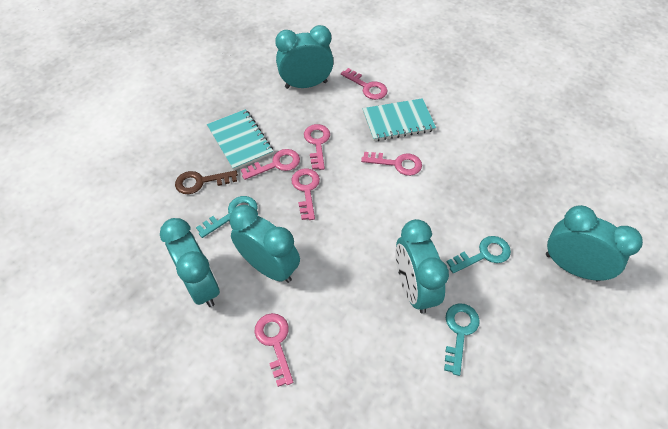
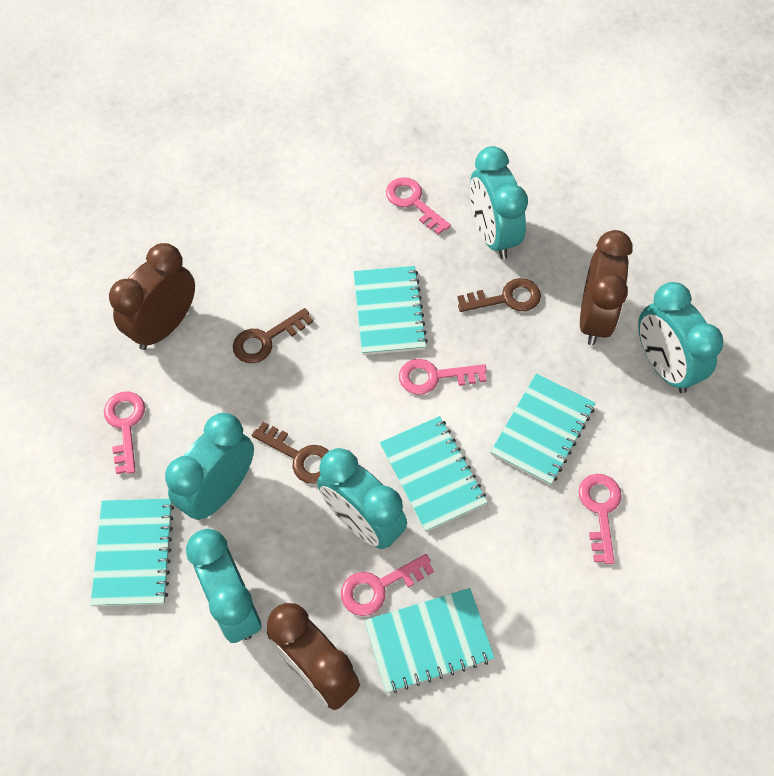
brown clock: 0 -> 3
brown key: 1 -> 3
pink key: 6 -> 5
turquoise key: 3 -> 0
turquoise notebook: 2 -> 5

